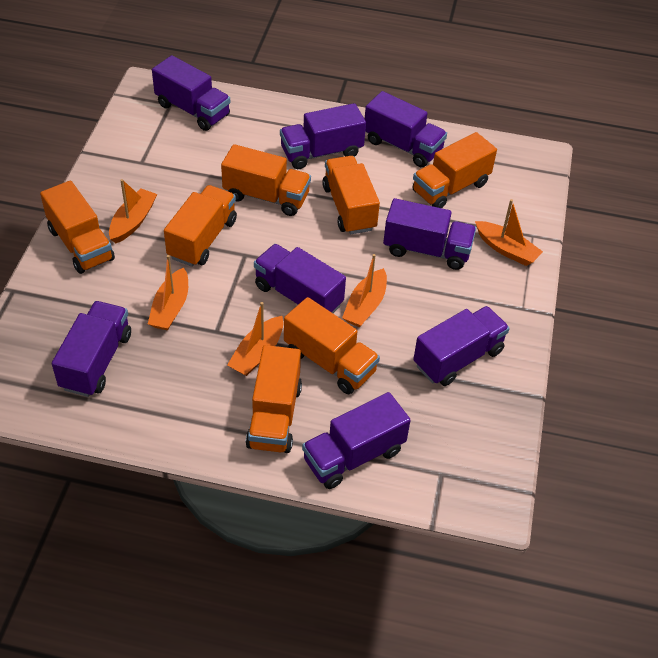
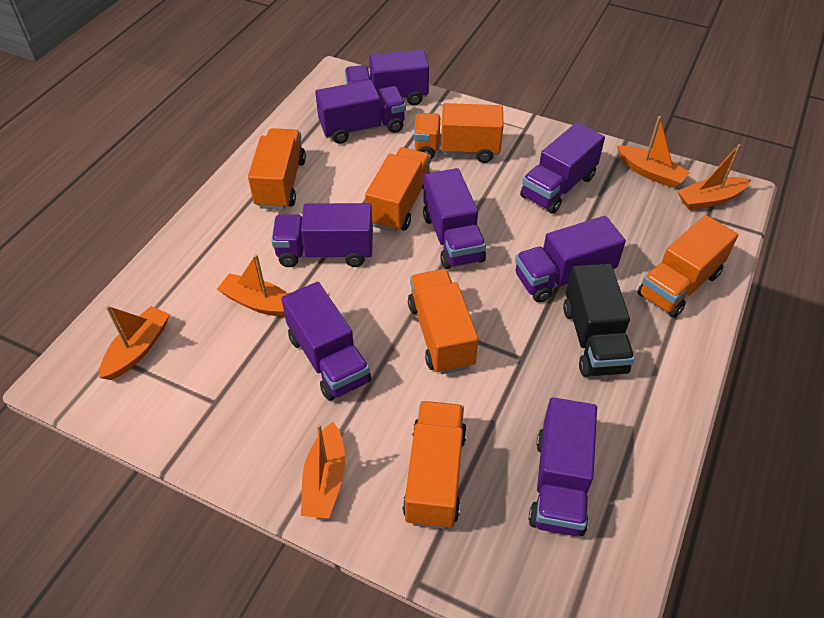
black truck: 0 -> 1
orange truck: 7 -> 6

